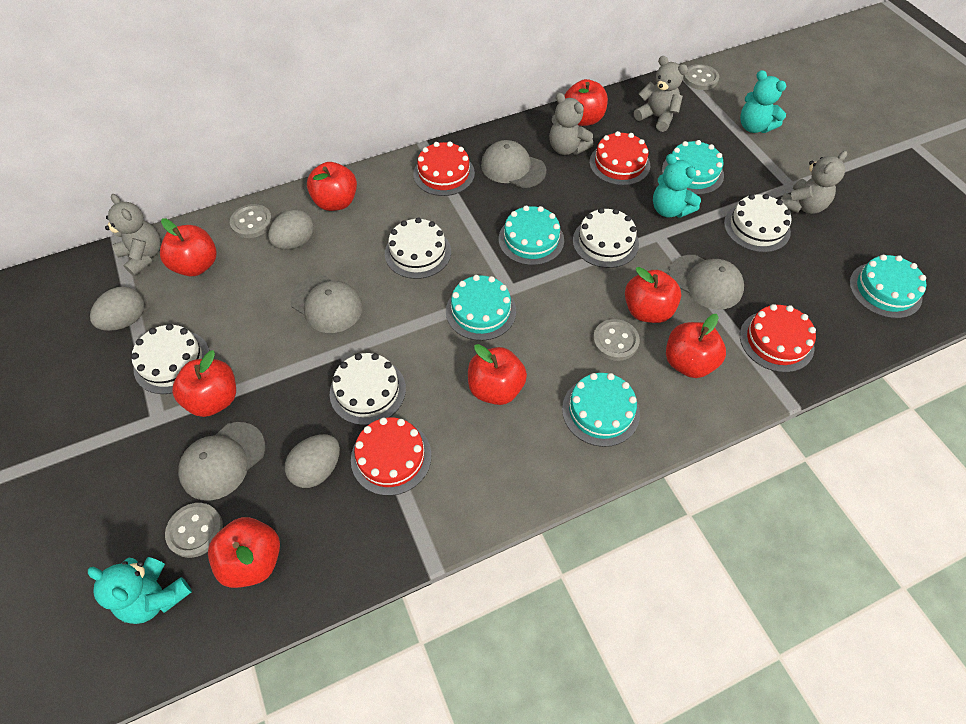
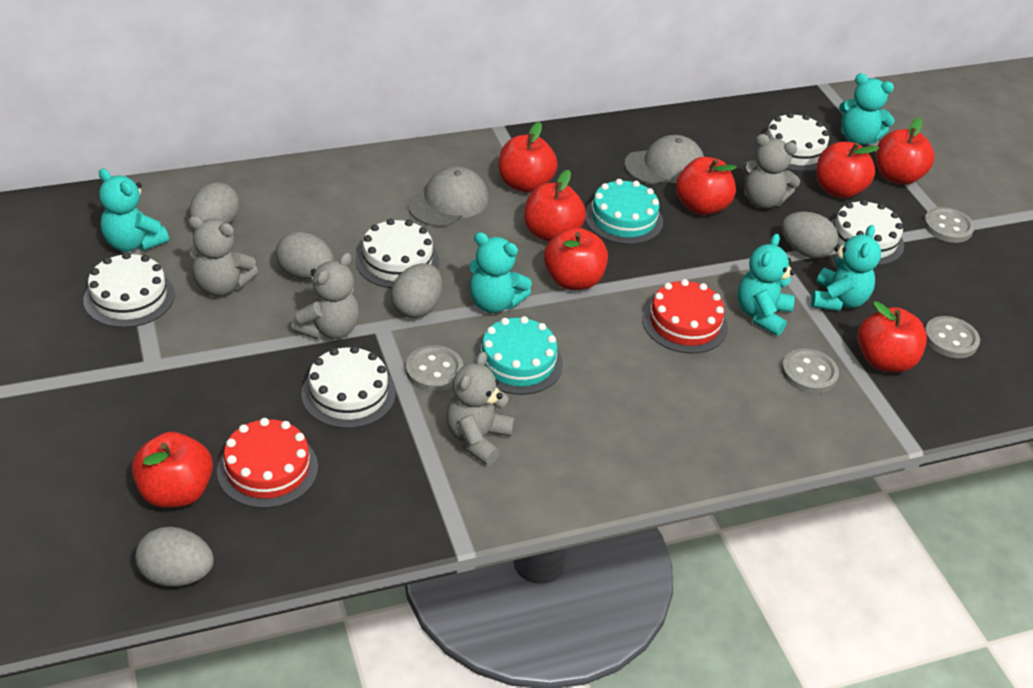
grey cap: 4 -> 2
grey egg: 3 -> 5
red cake: 4 -> 2
turquoise cake: 5 -> 2
turquoise teddy bear: 3 -> 5

